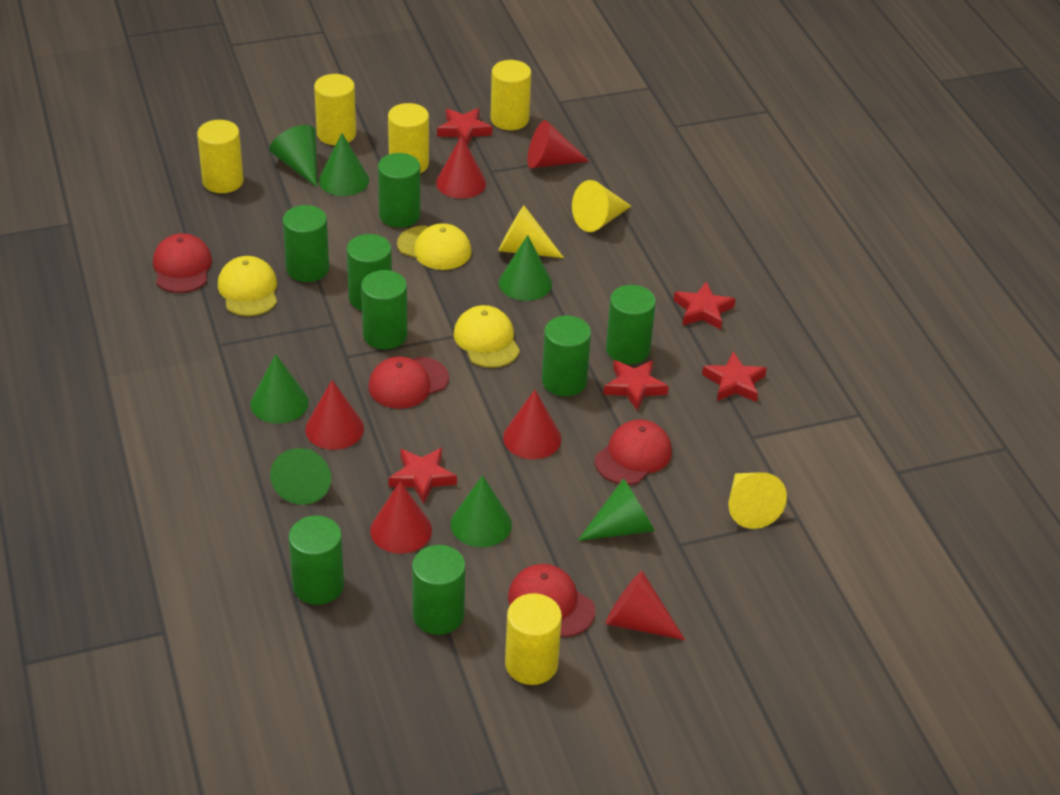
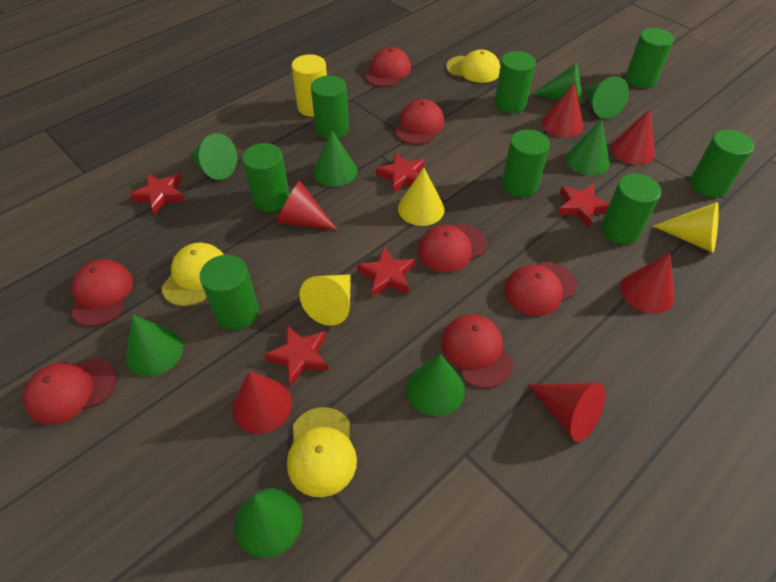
green cone: 7 -> 8
red cap: 4 -> 7
yellow cylinder: 5 -> 1

